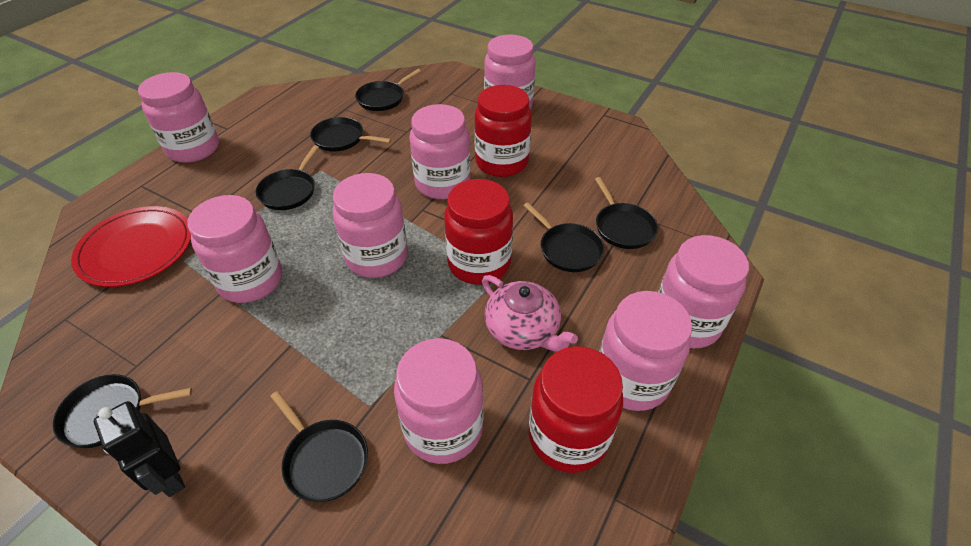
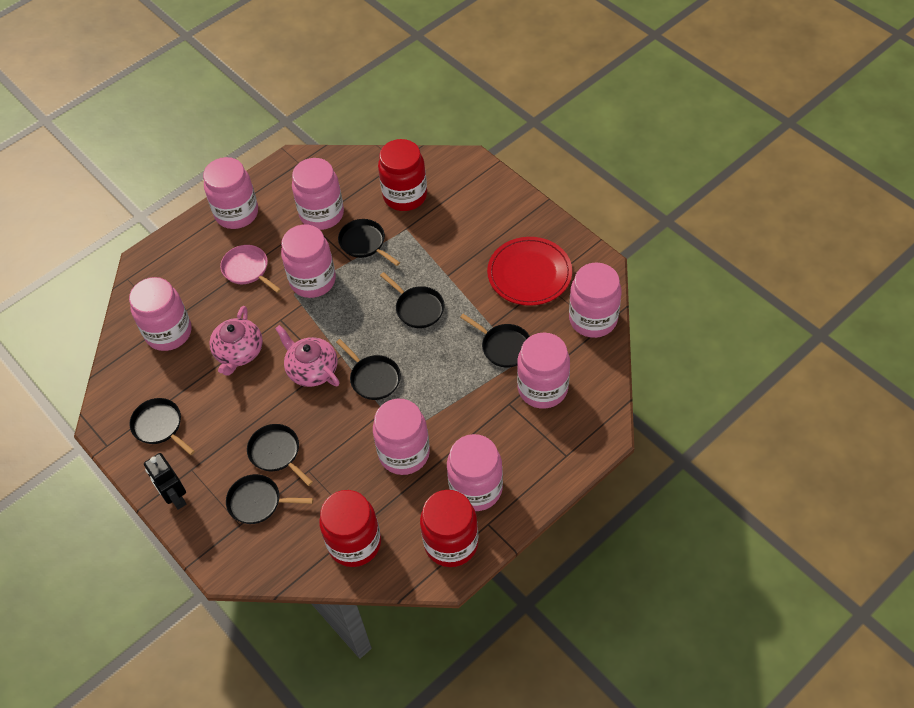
pink pan: 0 -> 1
pink teapot: 1 -> 2

